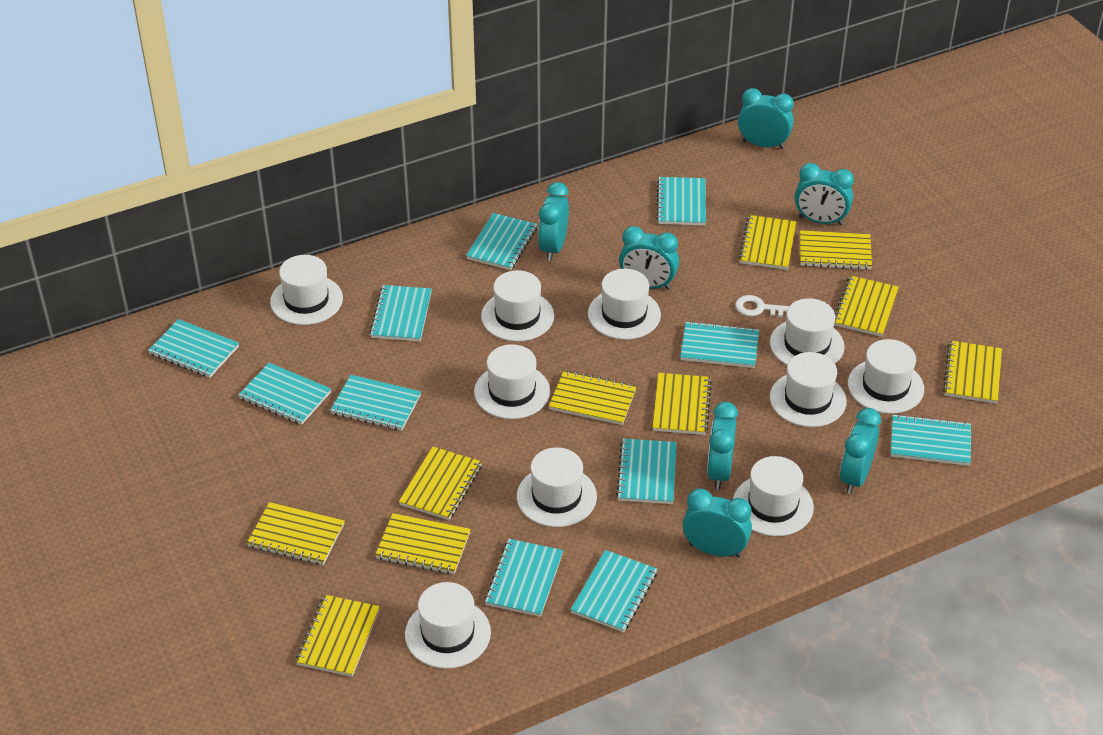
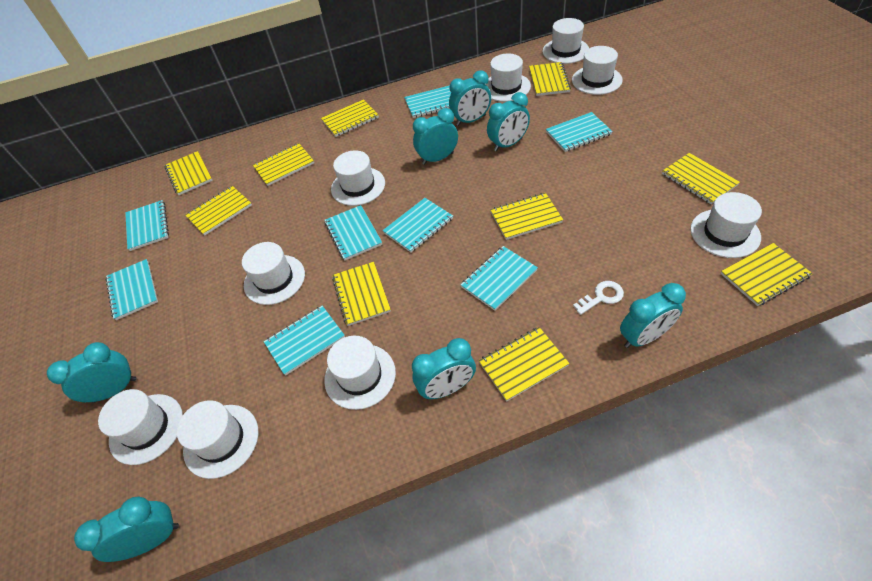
turquoise notebook: 11 -> 8
white hat: 10 -> 9

